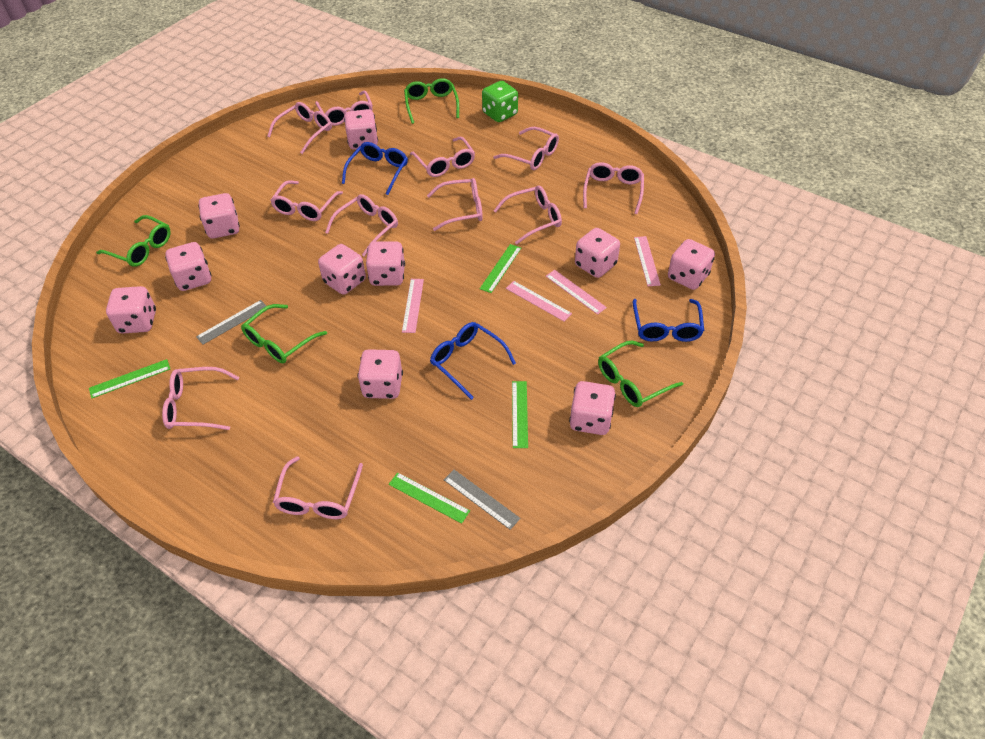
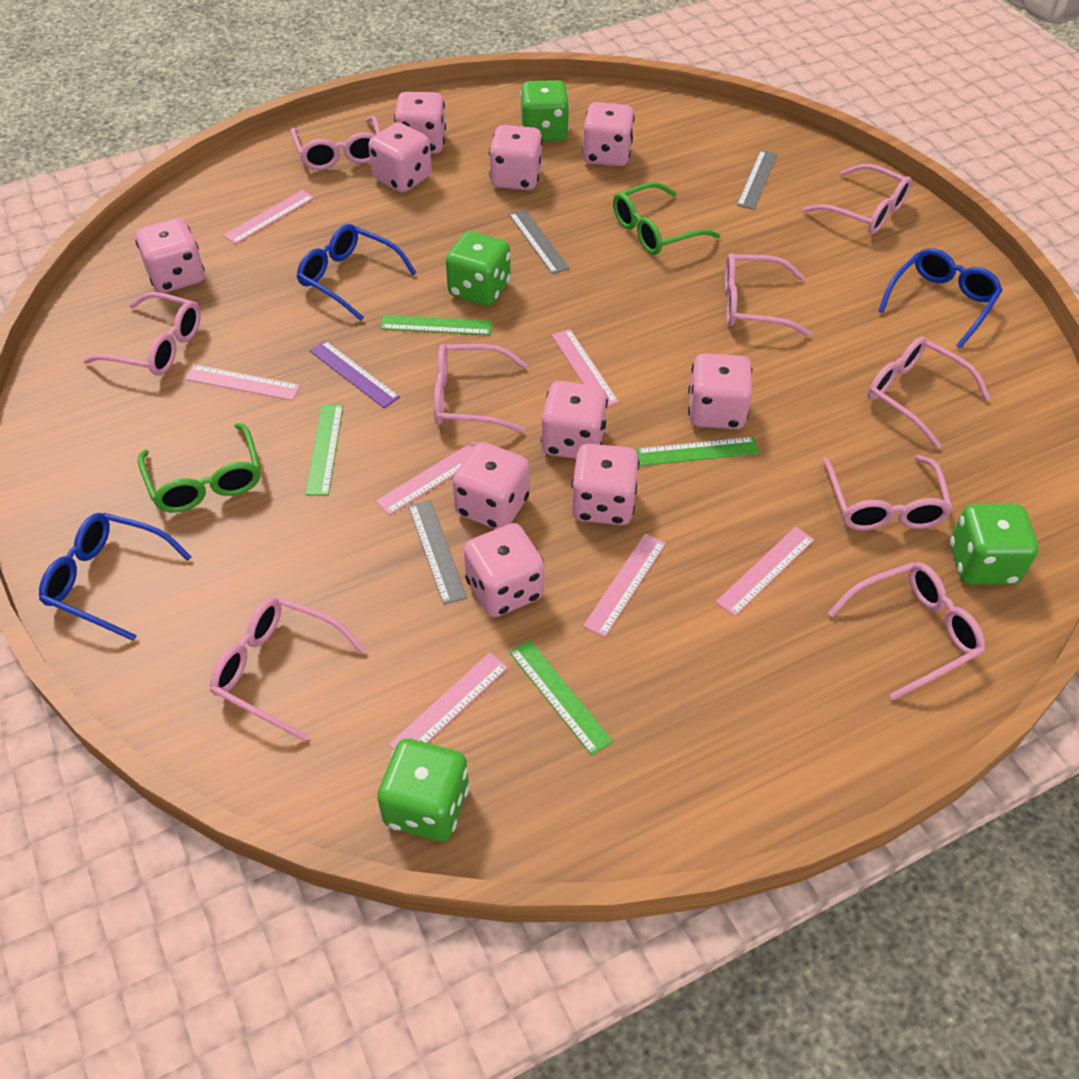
green dice: 1 -> 4
green glasses: 4 -> 2
grey ruler: 2 -> 3
pink glasses: 11 -> 9
pink ruler: 4 -> 7
purple ruler: 0 -> 1

